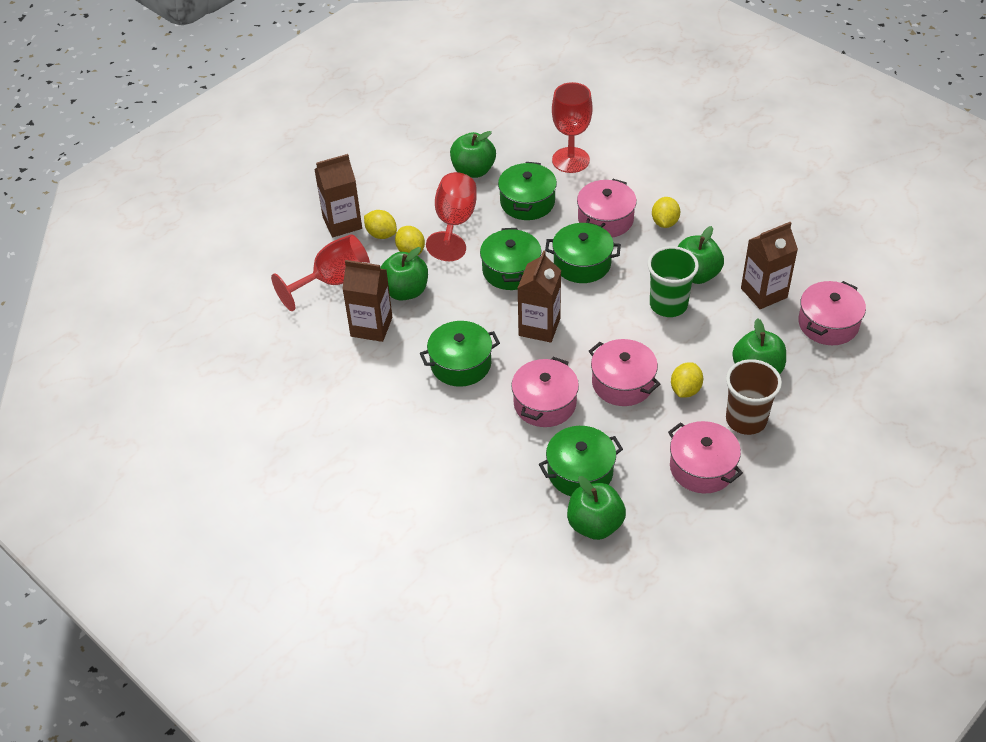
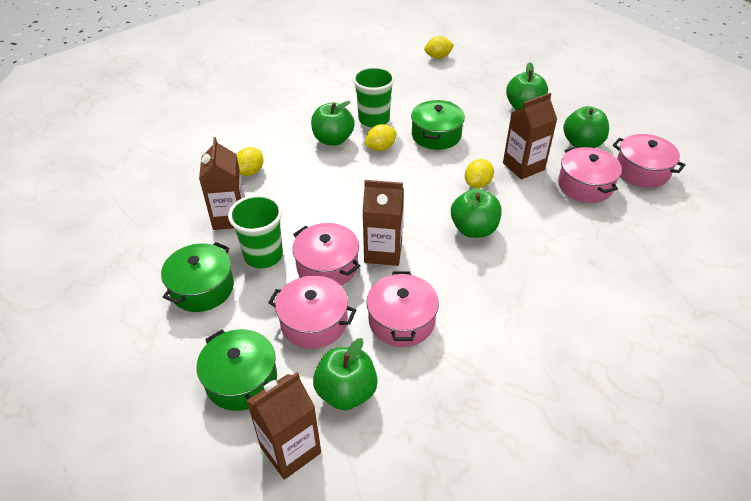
brown cup: 1 -> 0
green cup: 1 -> 2
green pot: 5 -> 3
red goblet: 3 -> 0

